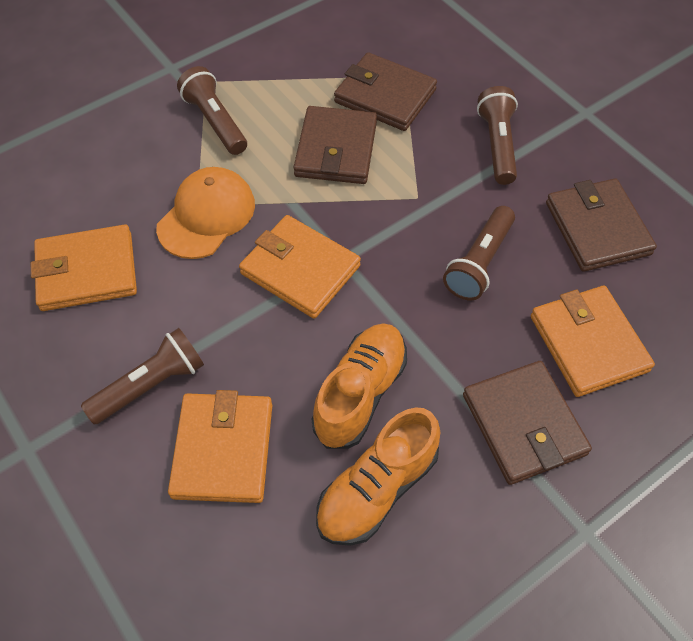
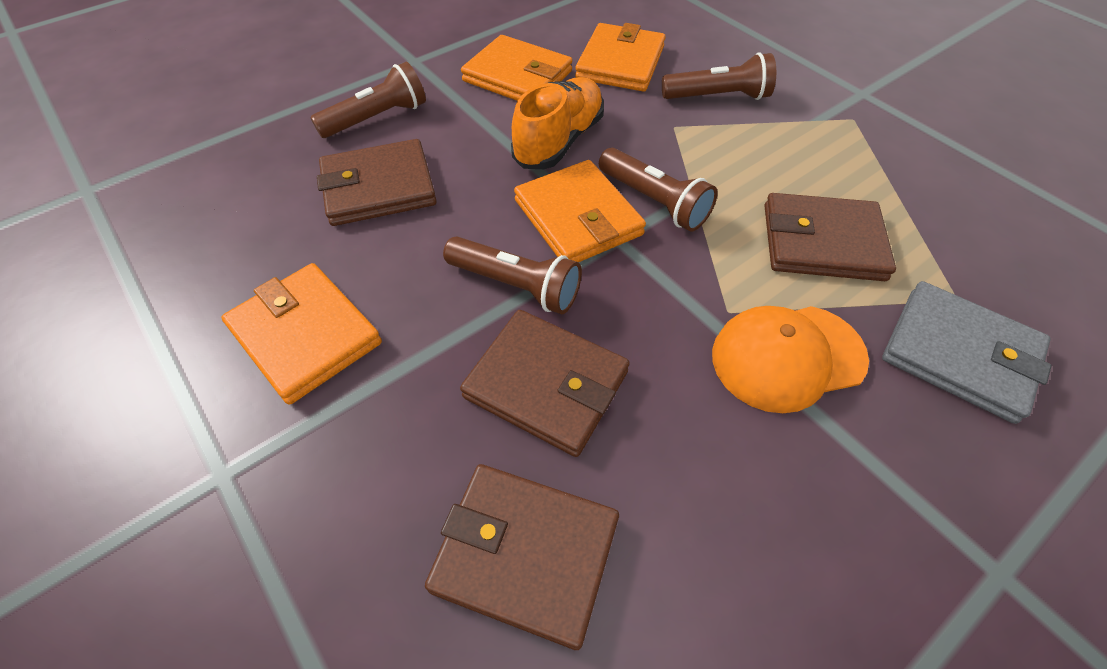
grey wallet: 0 -> 1
orange shoe: 2 -> 1

